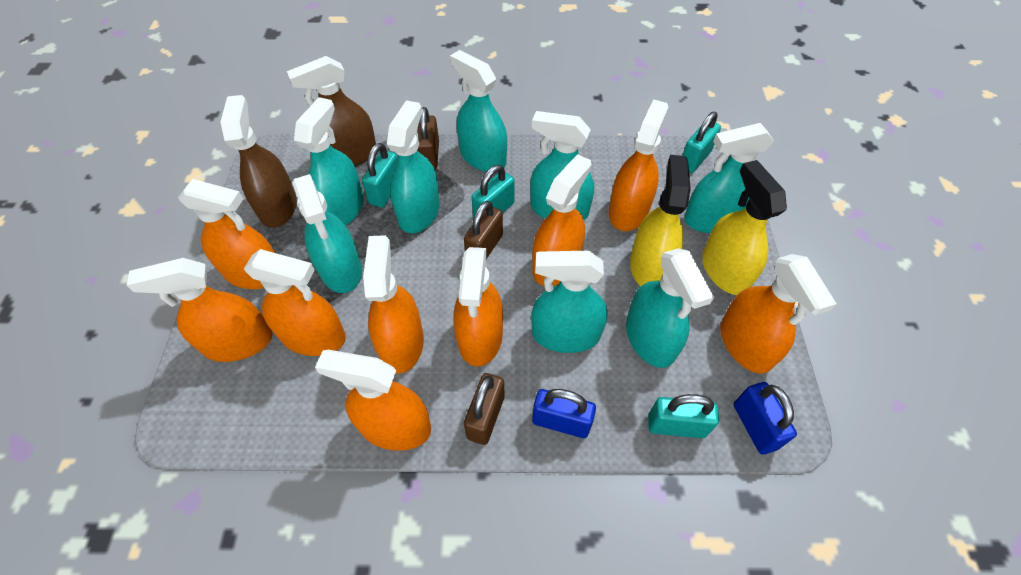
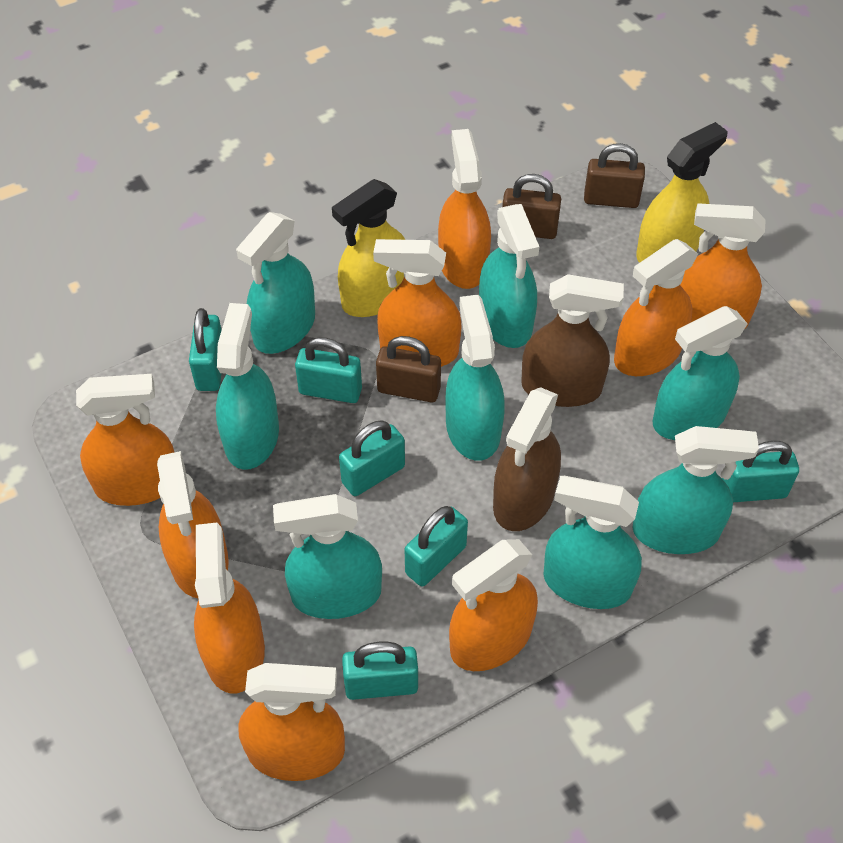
blue padlock: 2 -> 0
turquoise padlock: 4 -> 6

